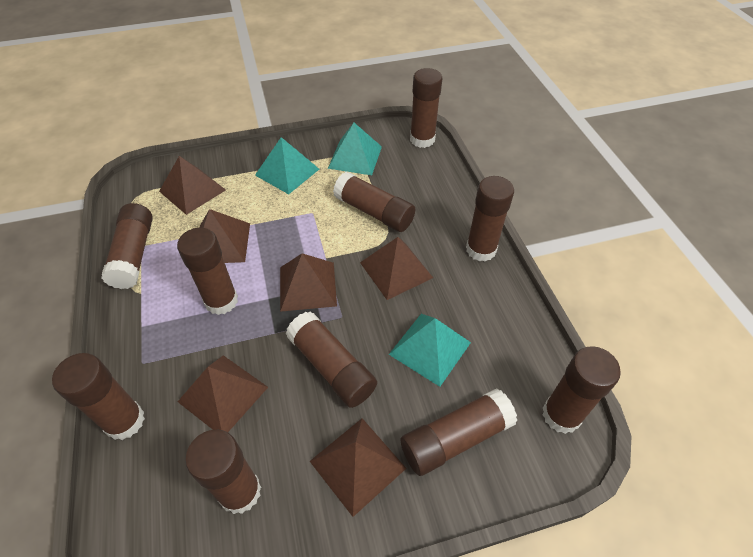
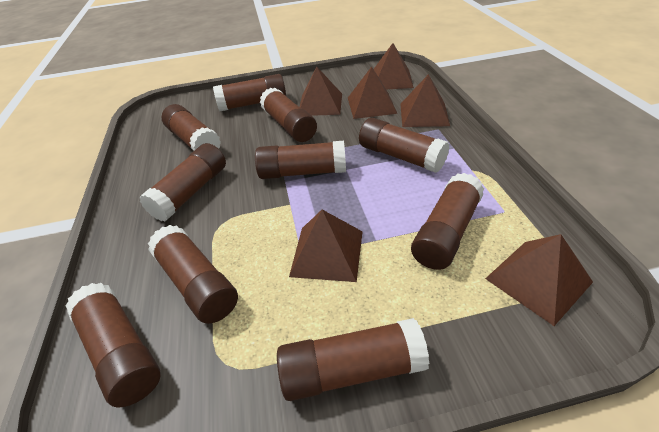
turquoise pyramid: 3 -> 0

